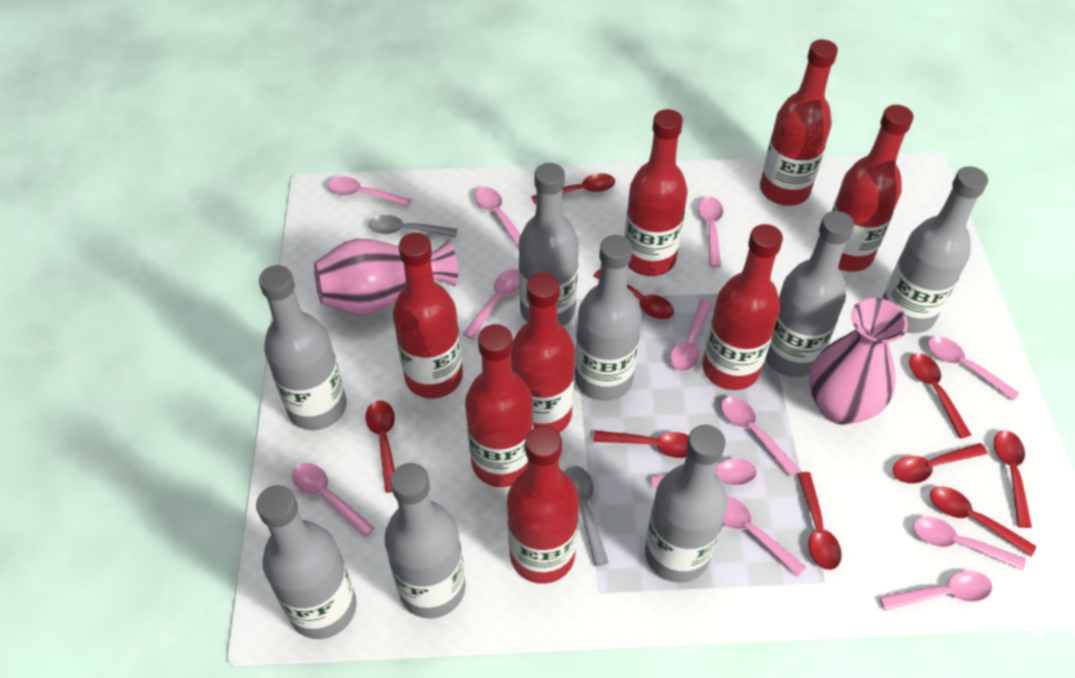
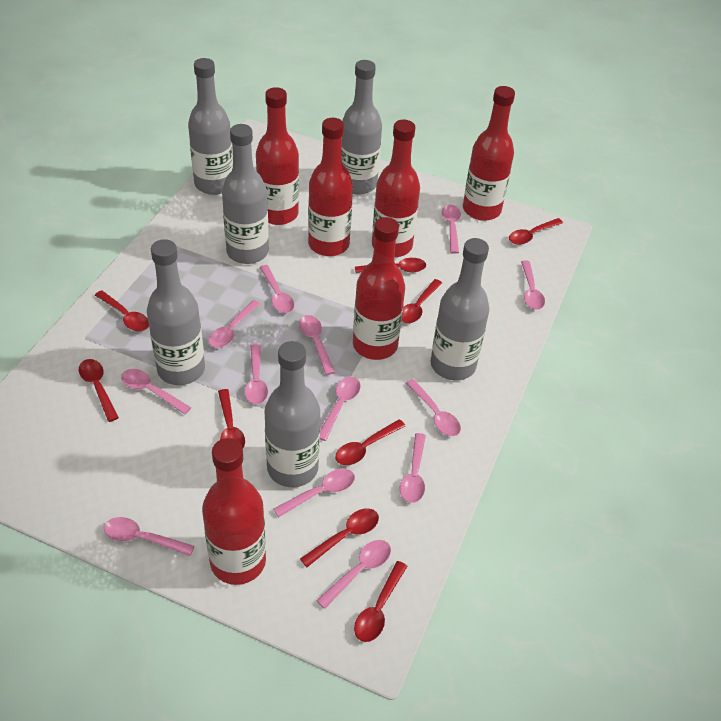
grey bottle: 8 -> 6
grey spoon: 2 -> 0
pink spoon: 12 -> 13
pink vase: 2 -> 0
red bottle: 8 -> 6

